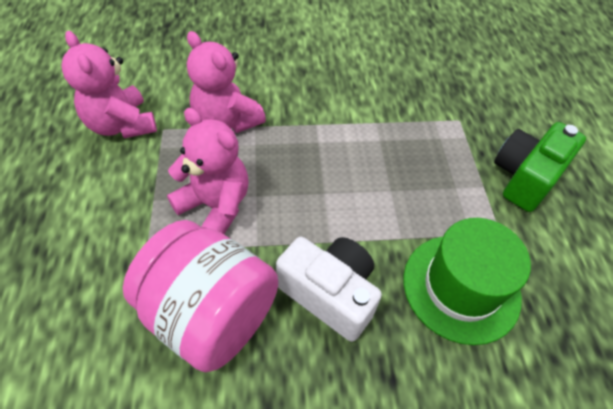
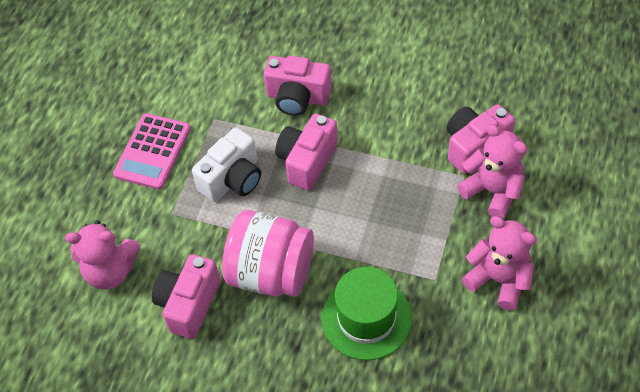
green camera: 1 -> 0
pink calculator: 0 -> 1
pink camera: 0 -> 4

